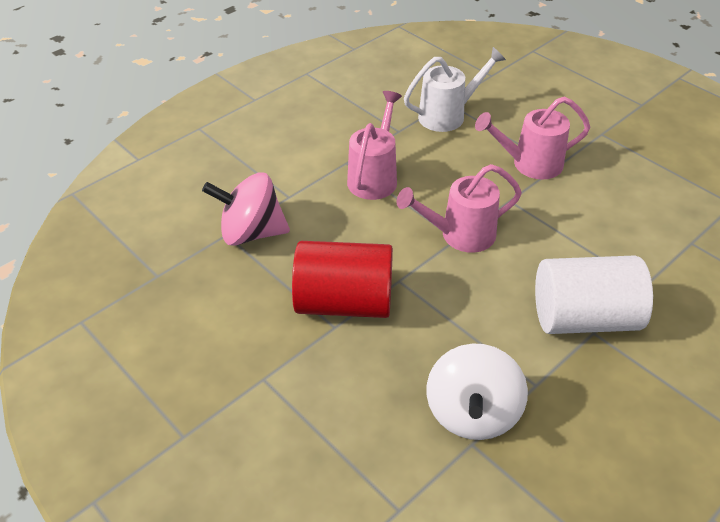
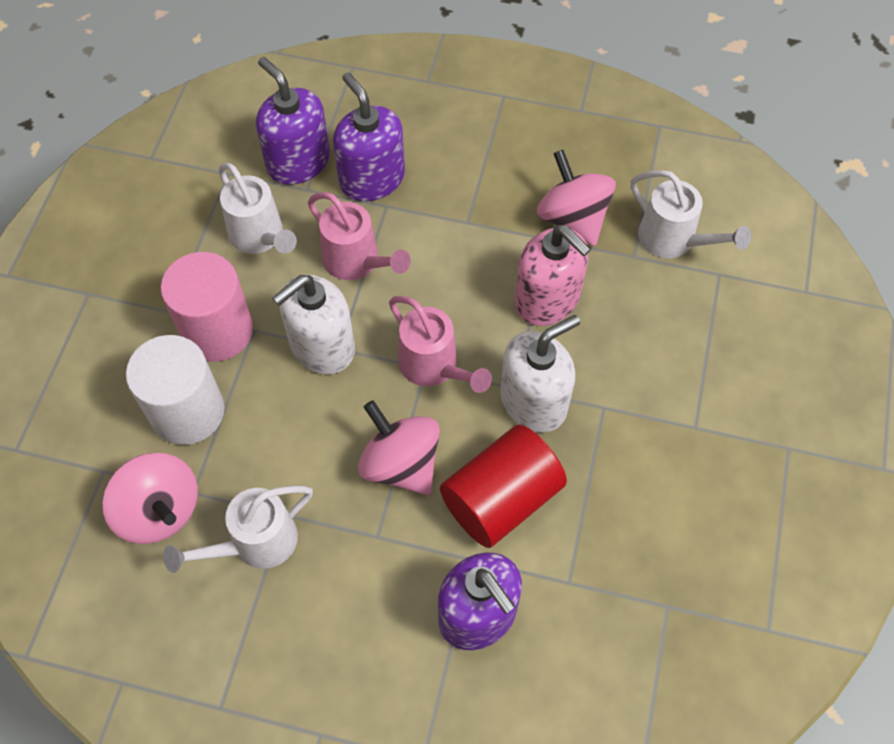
pink cylinder: 0 -> 1
pink soap dispenser: 0 -> 1
pink spinning top: 1 -> 3
pink watering can: 3 -> 2
purple soap dispenser: 0 -> 3
white soap dispenser: 0 -> 2
white spinning top: 1 -> 0
white watering can: 1 -> 3

